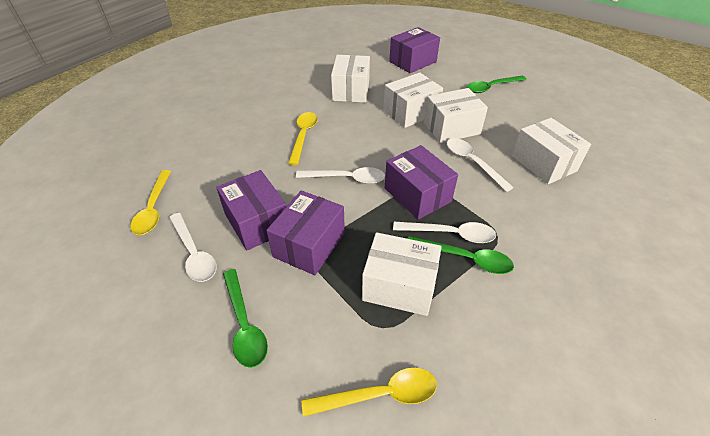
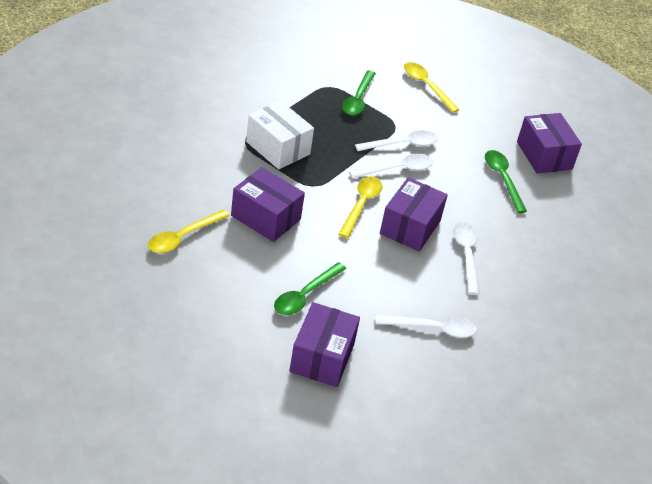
white box: 5 -> 1

